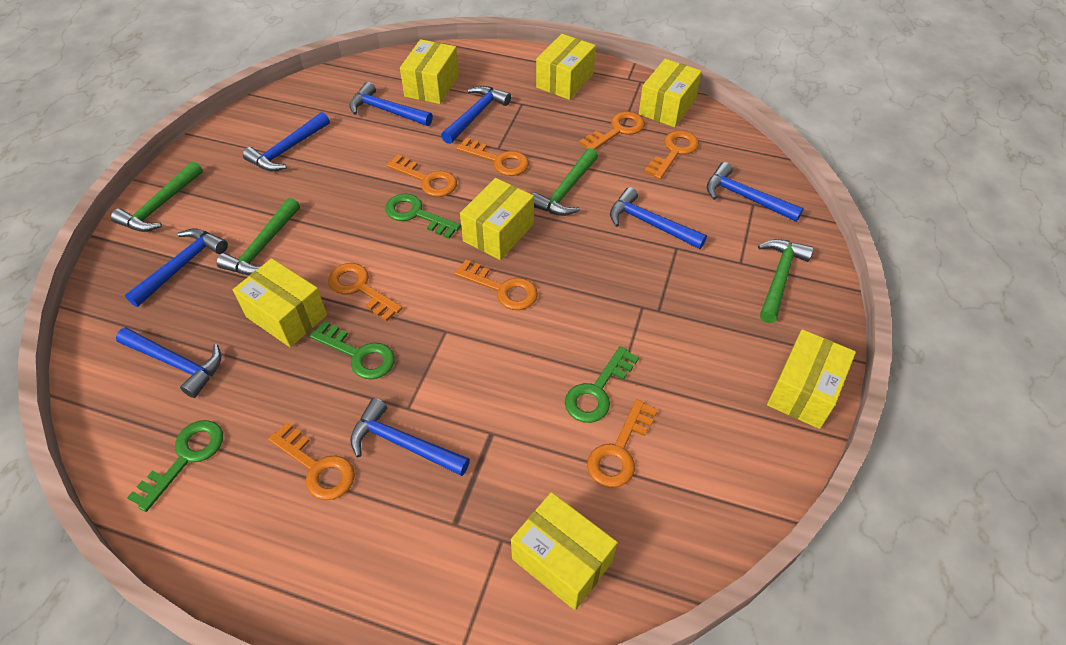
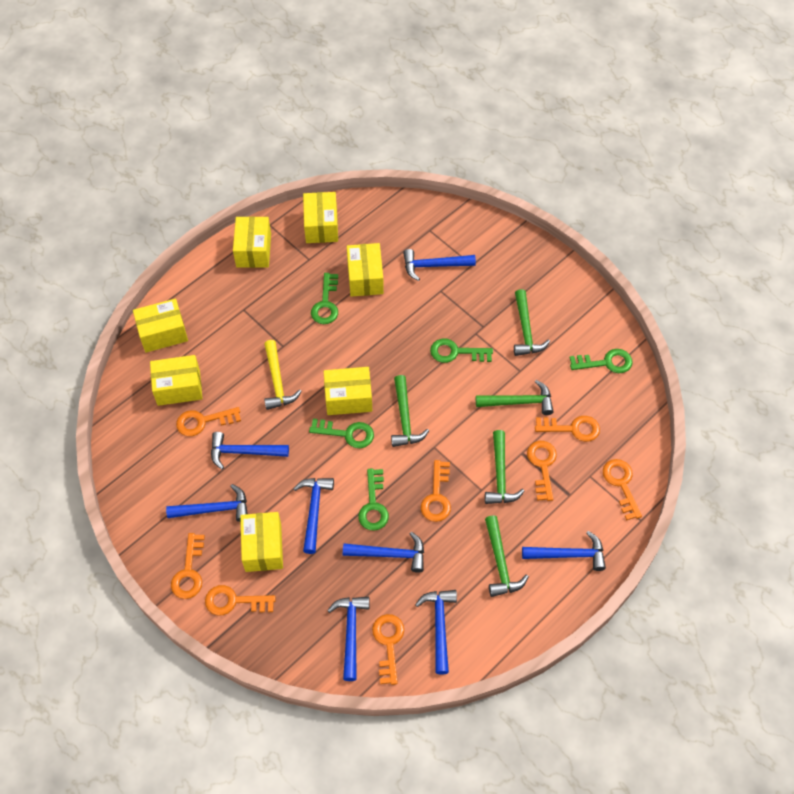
green hammer: 4 -> 5
green key: 4 -> 5
yellow hammer: 0 -> 1

